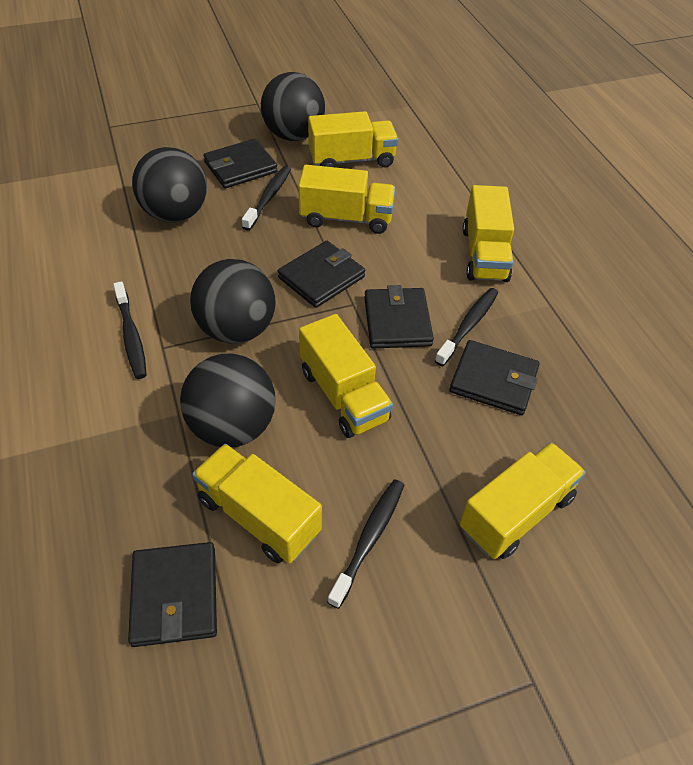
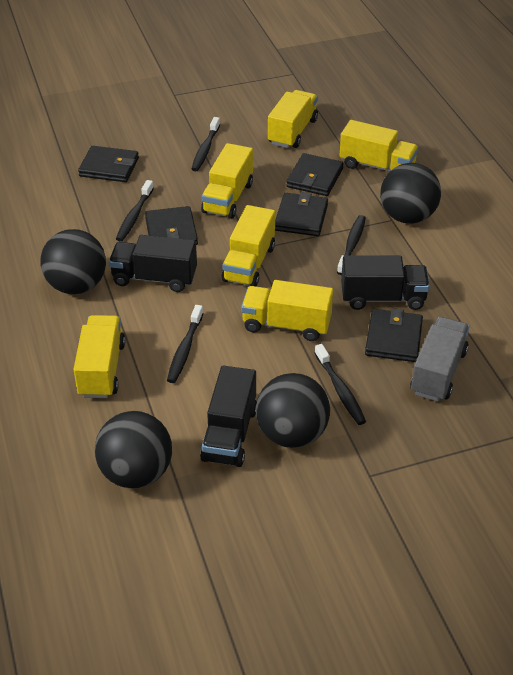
black toothbrush: 4 -> 5
black truck: 0 -> 3
grey truck: 0 -> 1

